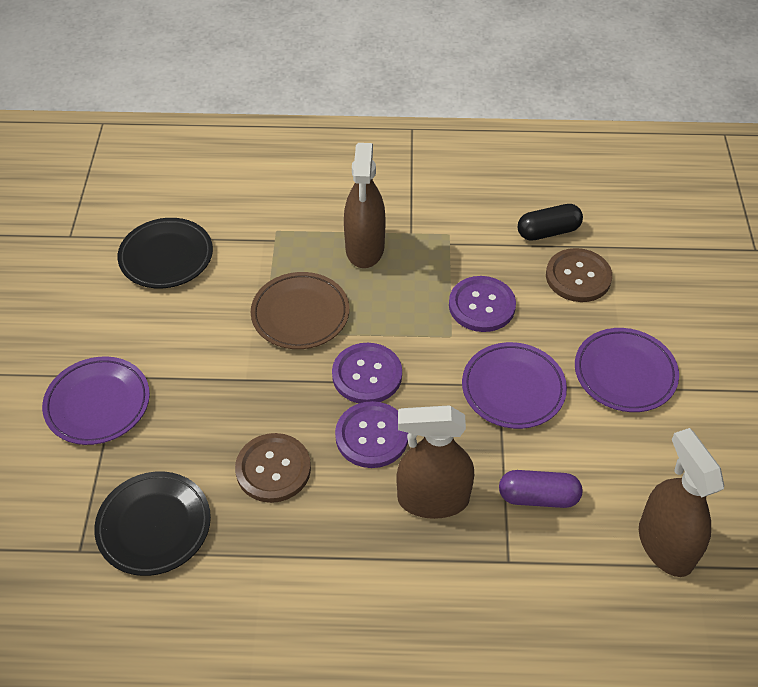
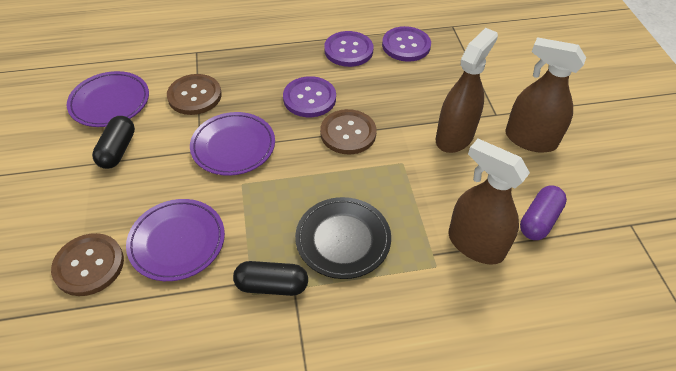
black capsule: 1 -> 2
black plate: 2 -> 1
brown button: 2 -> 3
brown plate: 1 -> 0

